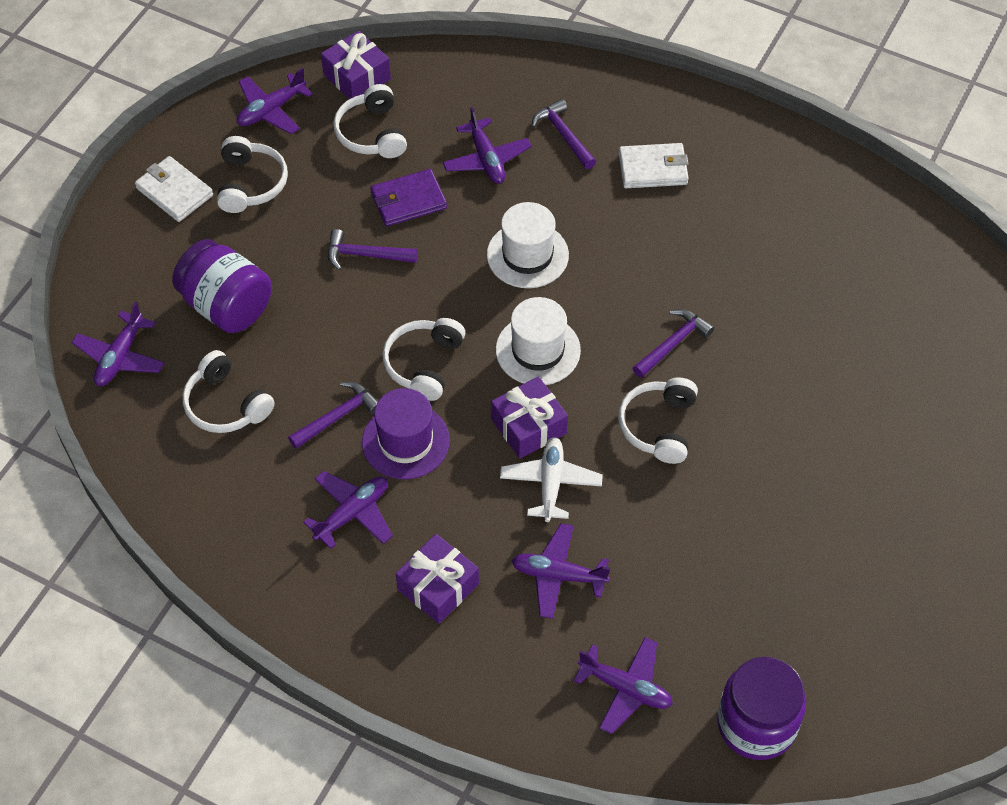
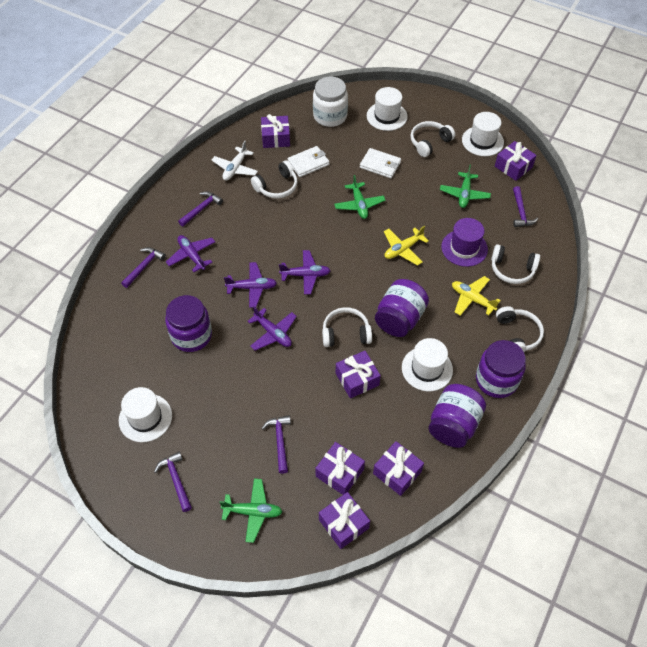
green plane: 0 -> 3
purple gift: 3 -> 6
purple hammer: 4 -> 5
purple jar: 2 -> 4
purple plane: 6 -> 4
purple wallet: 1 -> 0
white hat: 2 -> 4
white jar: 0 -> 1
yellow plane: 0 -> 2

